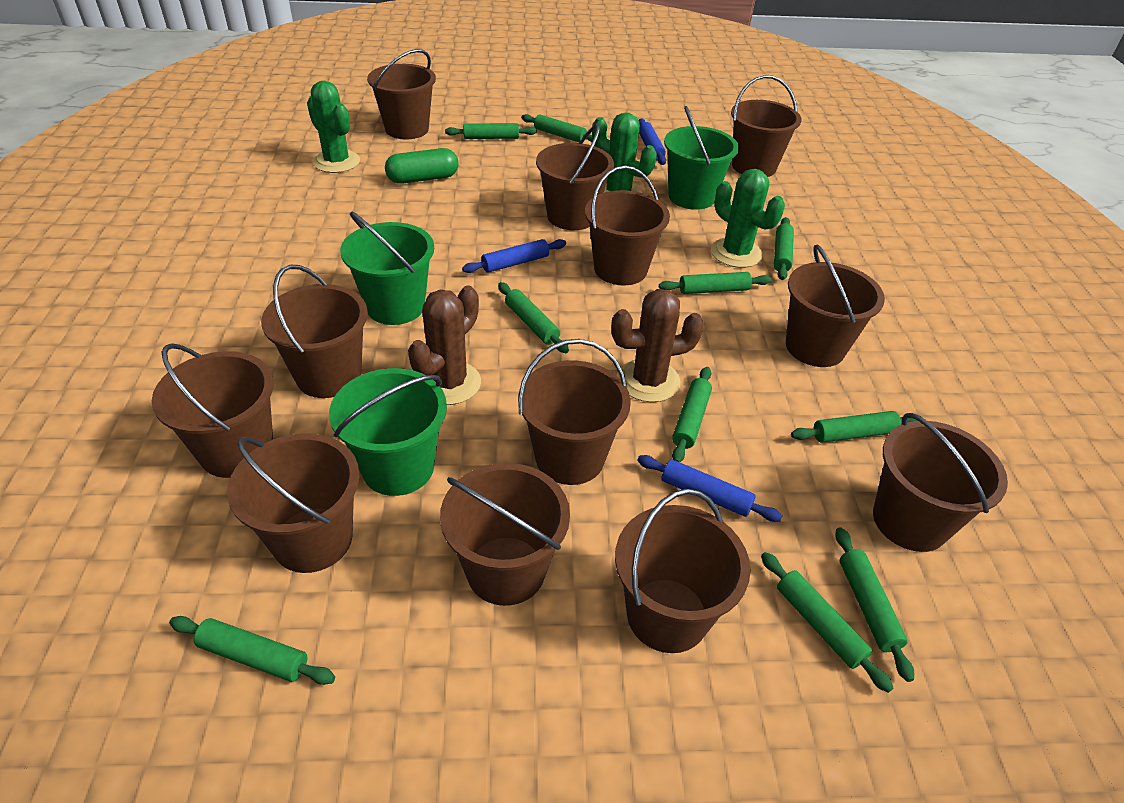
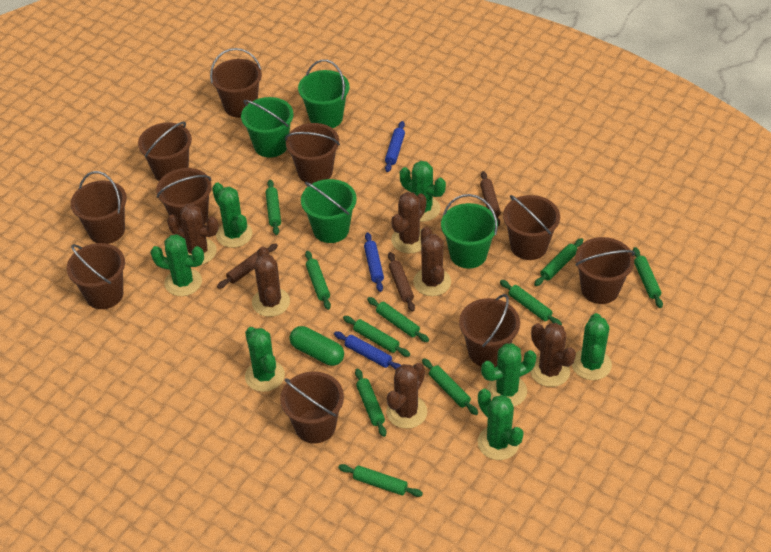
brown bucket: 12 -> 10
brown cactus: 2 -> 6
brown rolling pin: 0 -> 3
green bucket: 3 -> 4
green cactus: 3 -> 7

